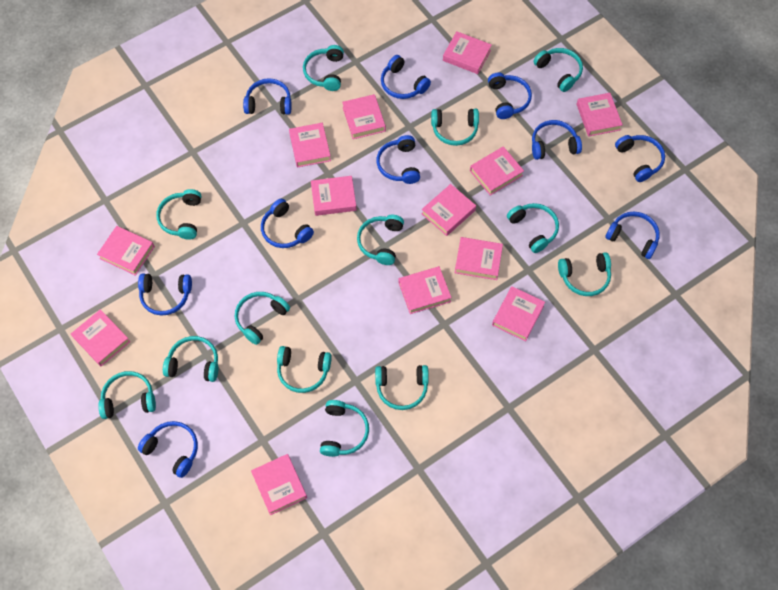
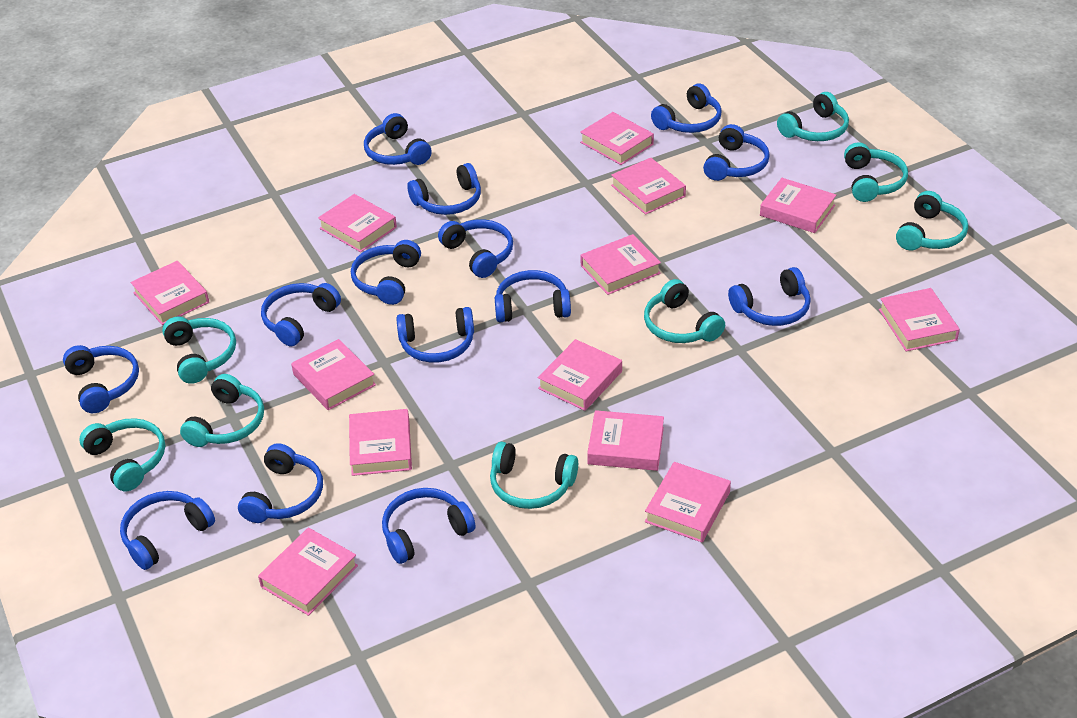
blue headphones: 10 -> 14
turquoise headphones: 13 -> 8

